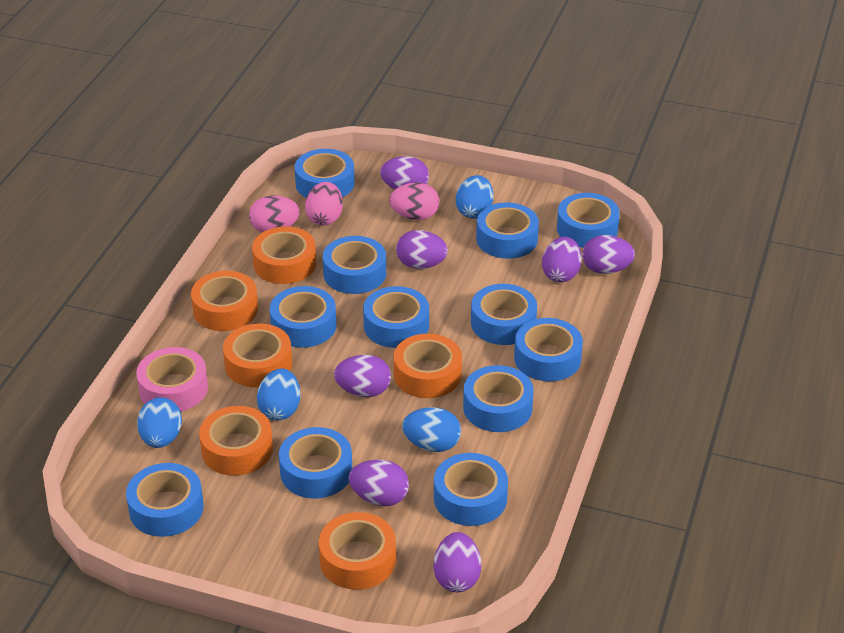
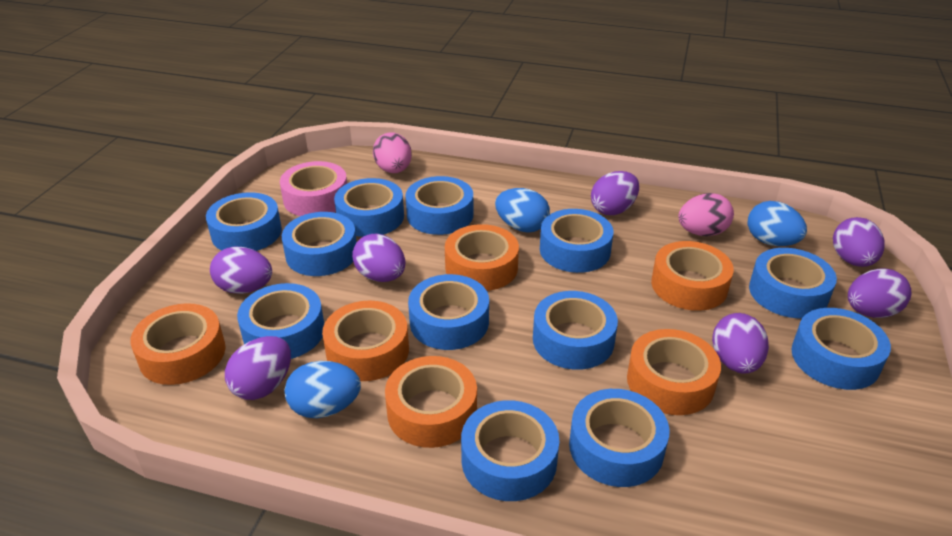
blue egg: 4 -> 3
pink egg: 3 -> 2

